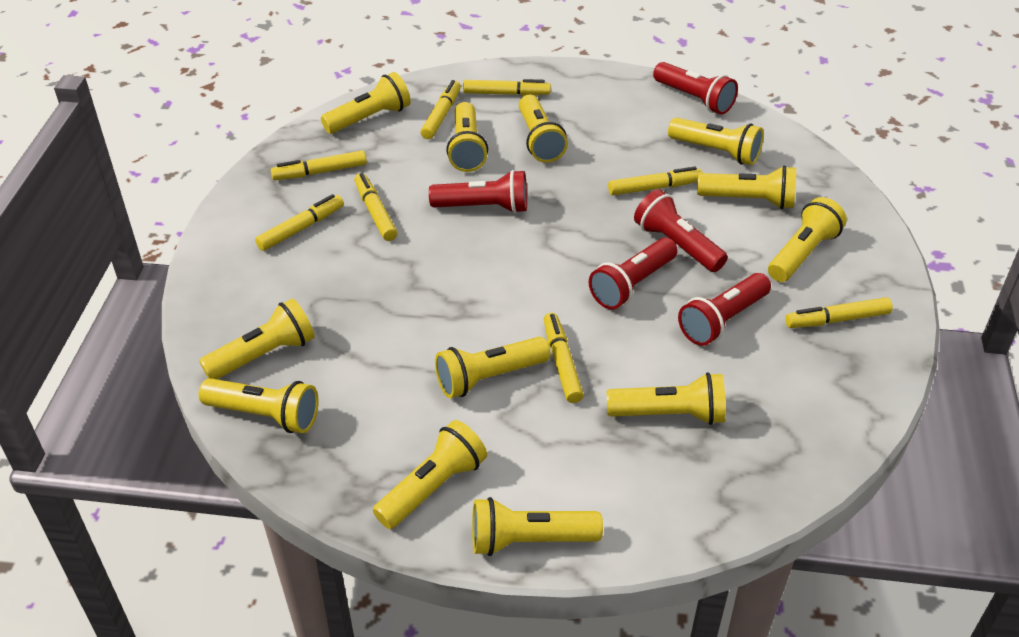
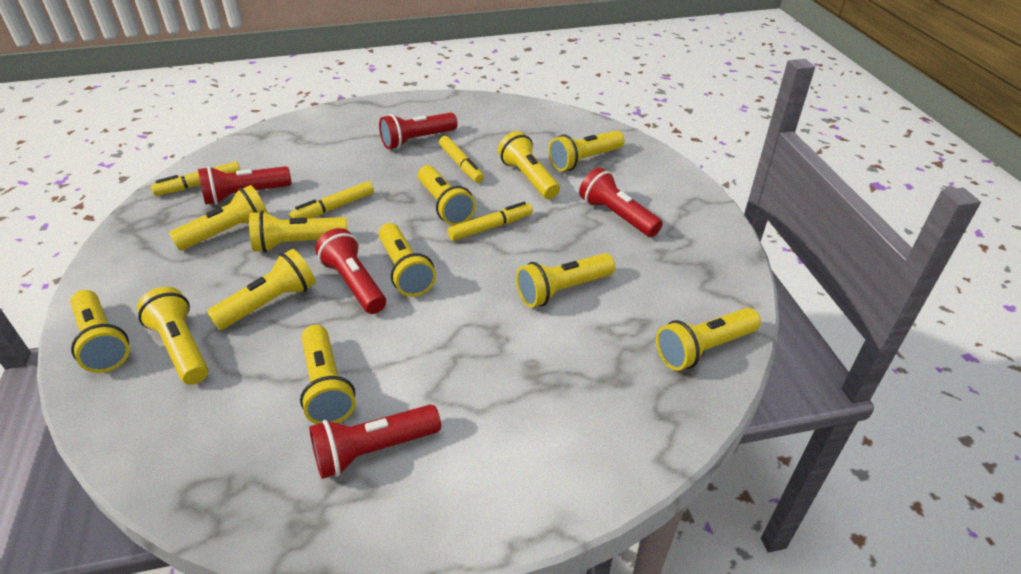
yellow marker: 8 -> 4

